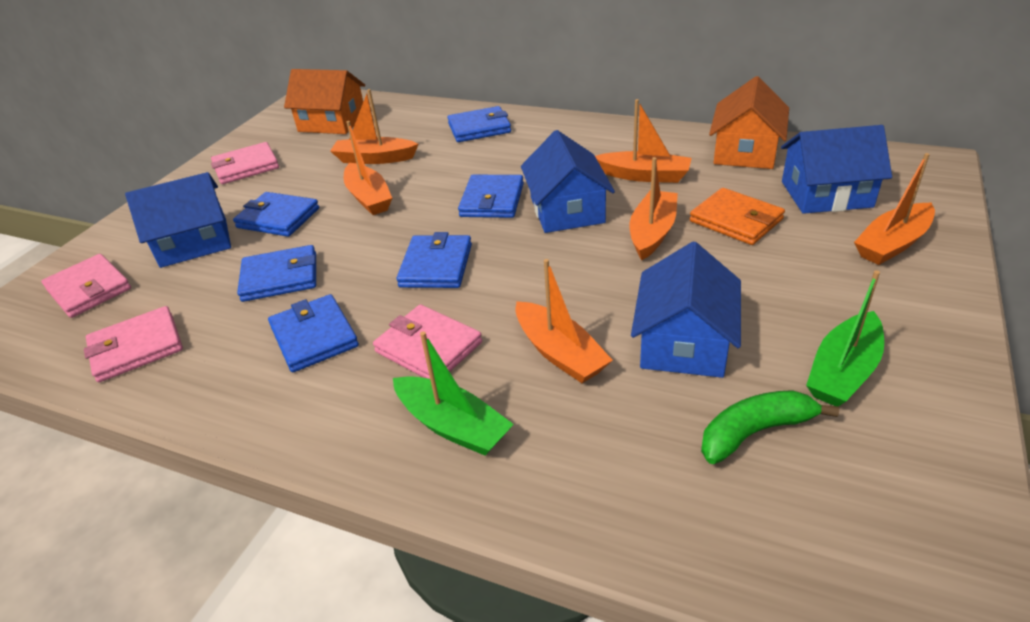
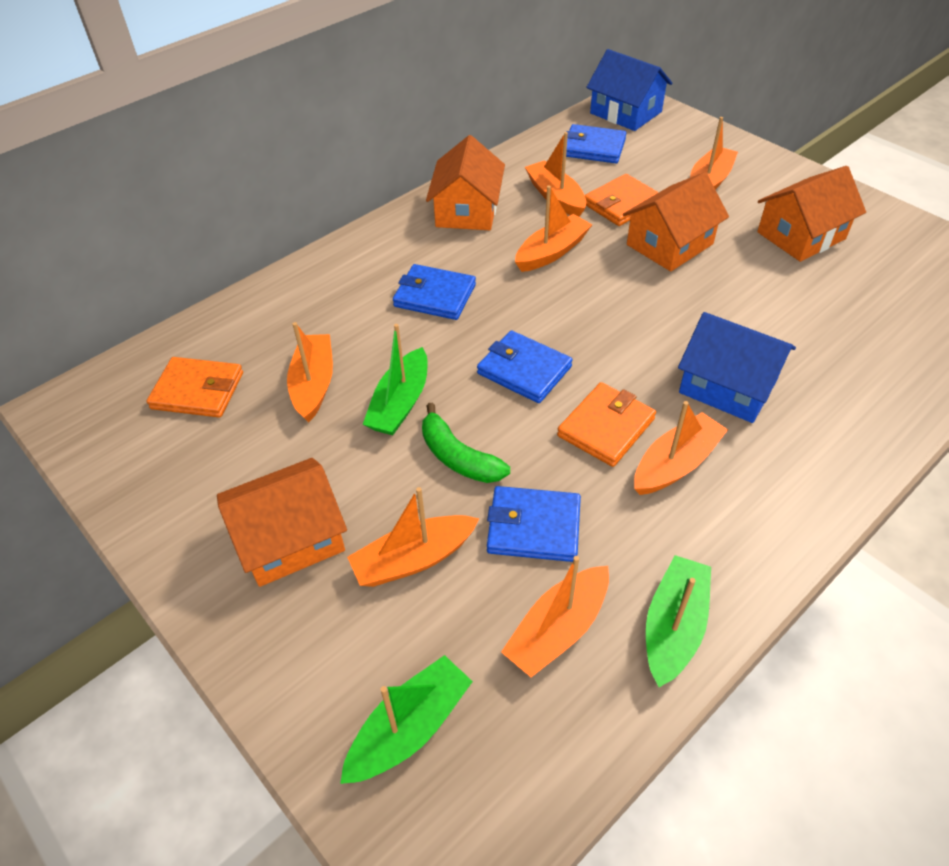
blue house: 4 -> 2
blue wallet: 6 -> 4
green boat: 2 -> 3
orange boat: 6 -> 7
orange house: 2 -> 4
orange wallet: 1 -> 3
pink wallet: 4 -> 0

